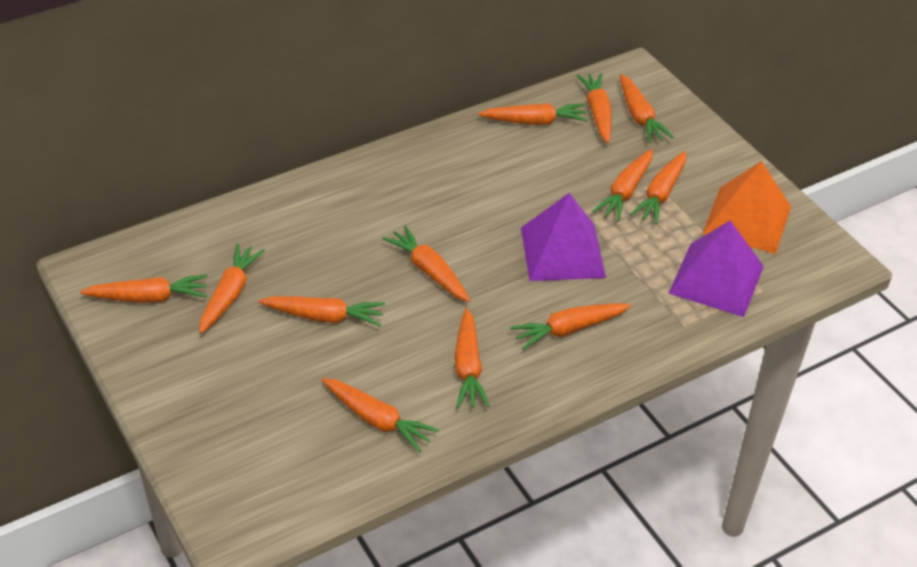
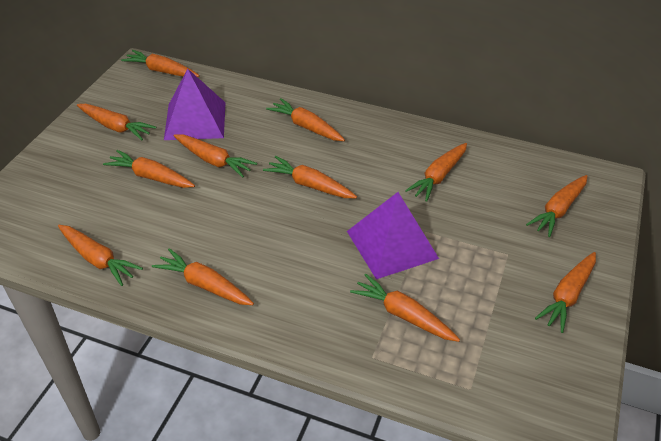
orange pyramid: 1 -> 0

